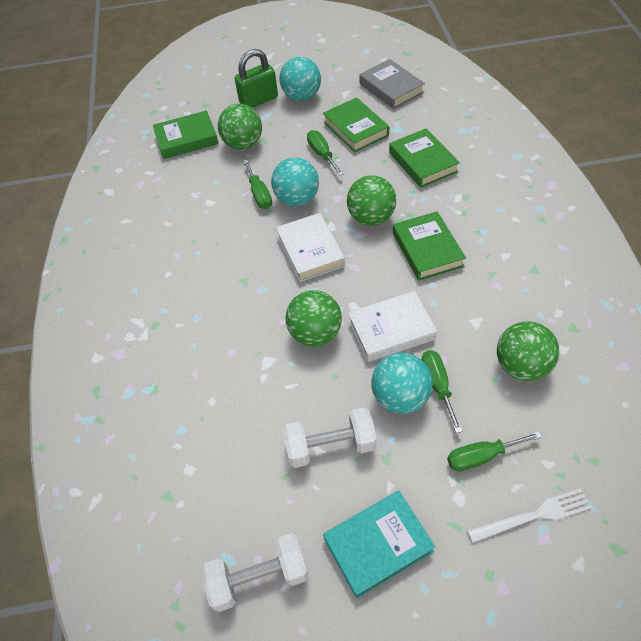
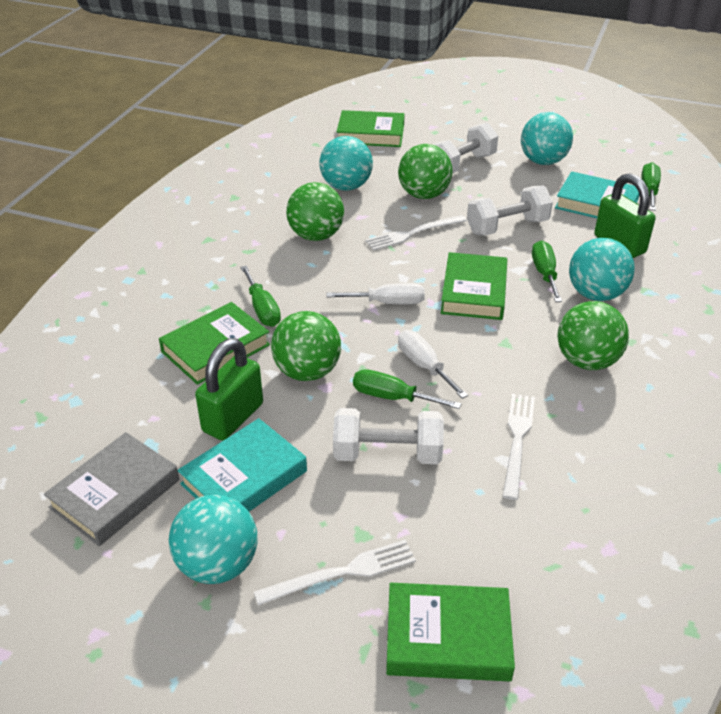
green padlock: 1 -> 2
turquoise ball: 3 -> 4
turquoise book: 1 -> 2
white book: 2 -> 0
white dumbbell: 2 -> 3
white fork: 1 -> 3
white screwdriver: 0 -> 2

